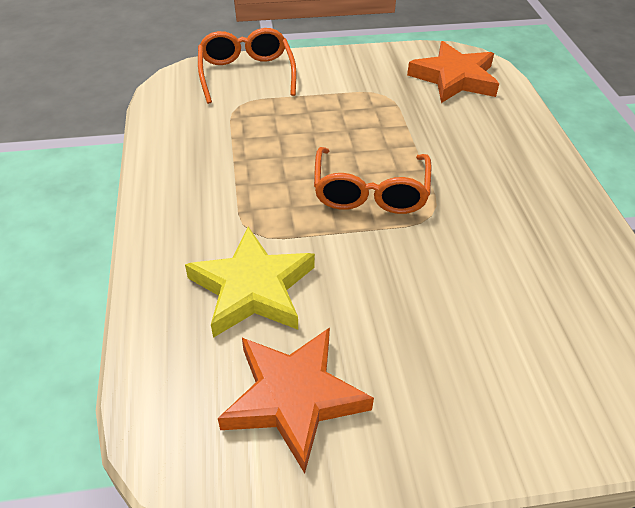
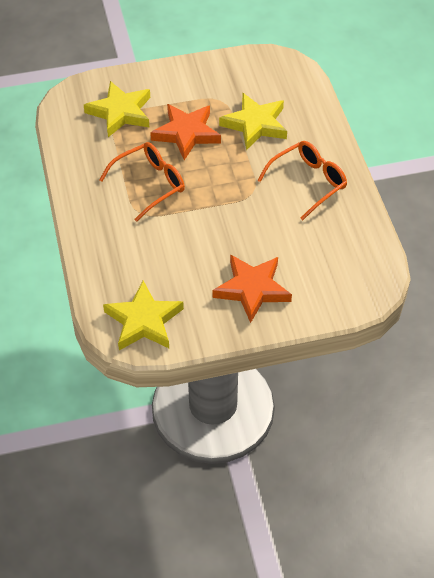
yellow star: 1 -> 3

